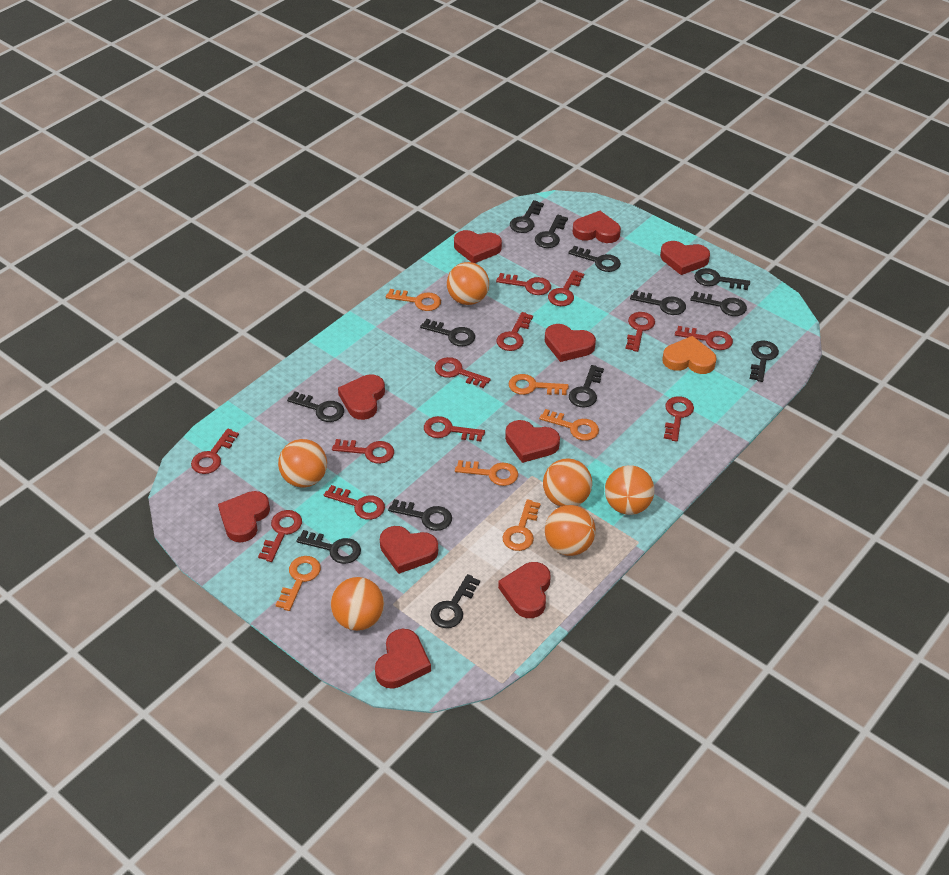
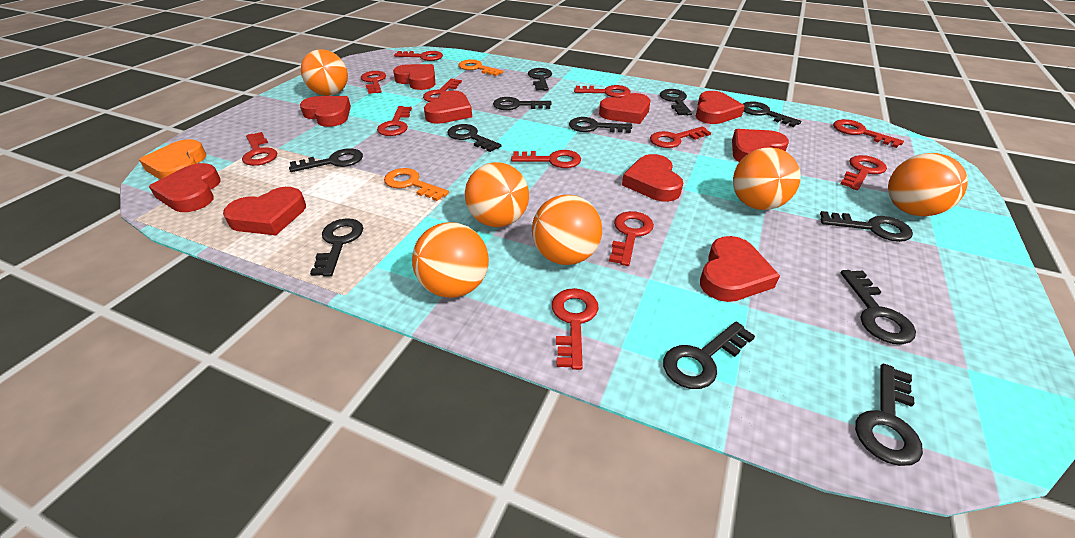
black key: 13 -> 12
orange key: 6 -> 2

